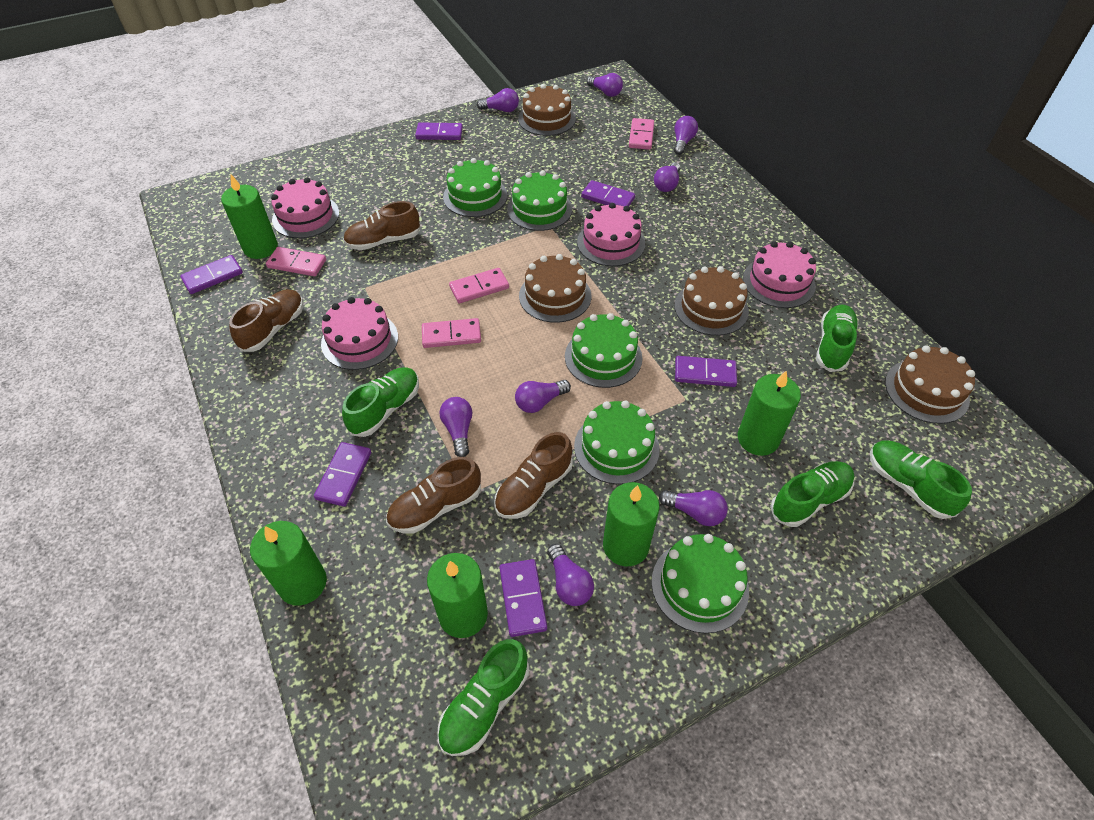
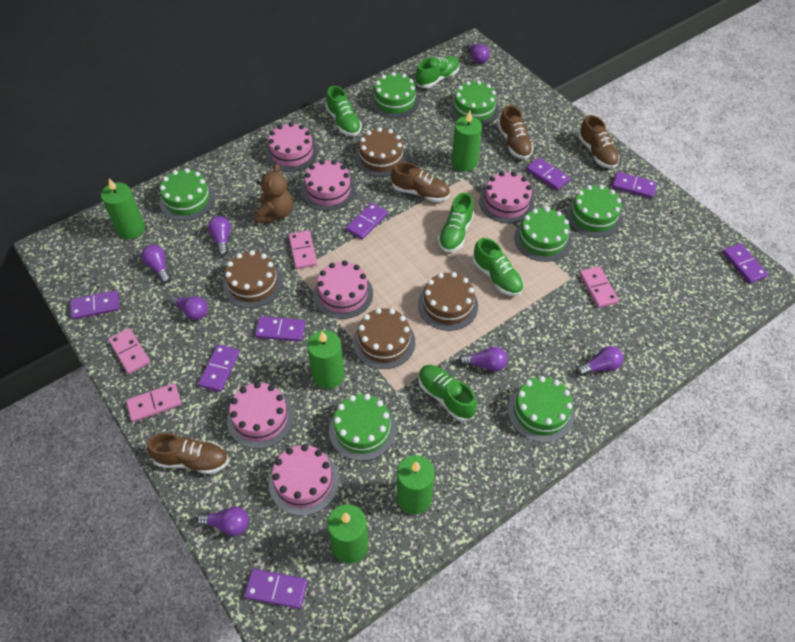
brown teddy bear: 0 -> 1
green cake: 5 -> 7
pink cake: 4 -> 6
purple domino: 6 -> 8
purple light bulb: 8 -> 7

